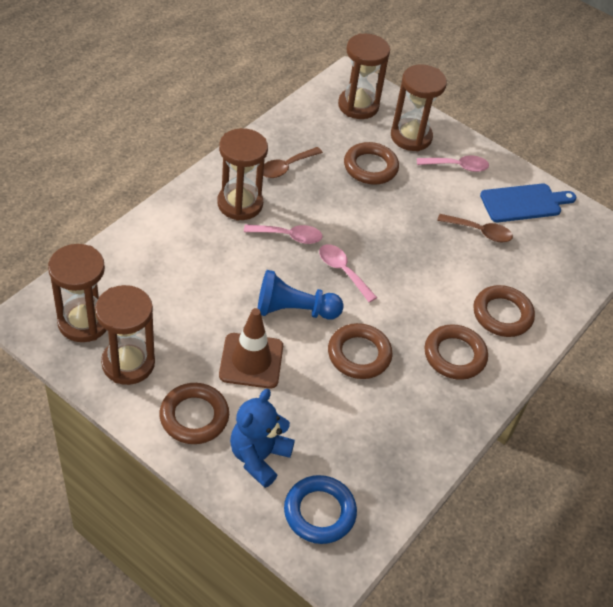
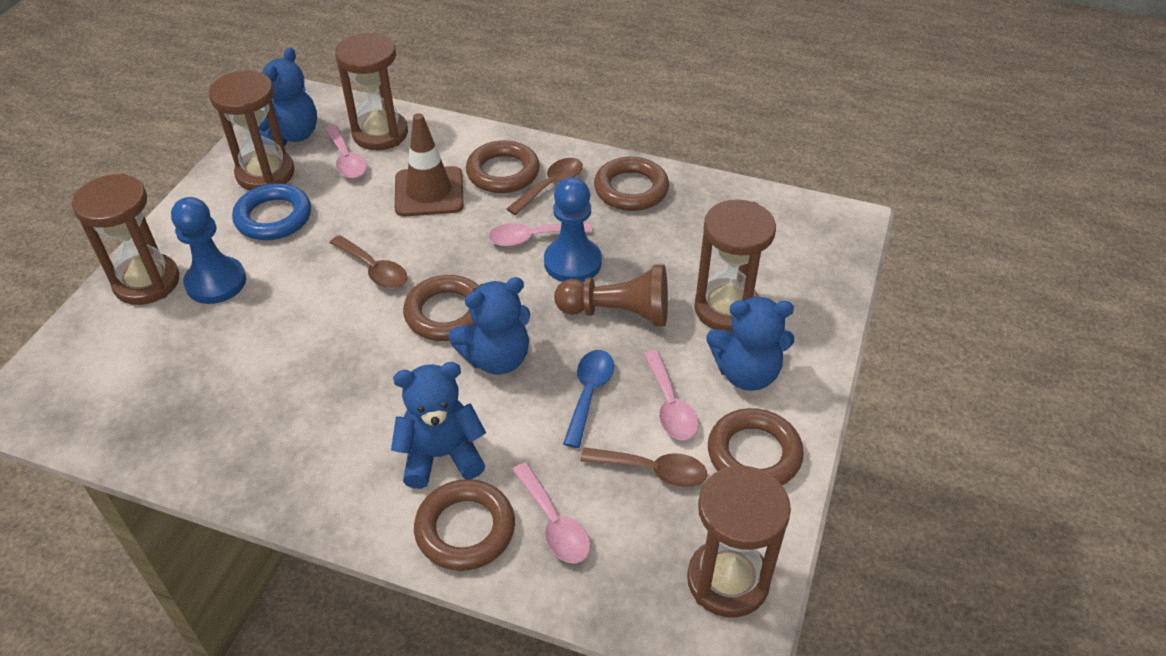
blue cutting board: 1 -> 0
blue pawn: 1 -> 2
blue spoon: 0 -> 1
blue teddy bear: 1 -> 4
brown pawn: 0 -> 1
brown spoon: 2 -> 3
pink spoon: 3 -> 4

